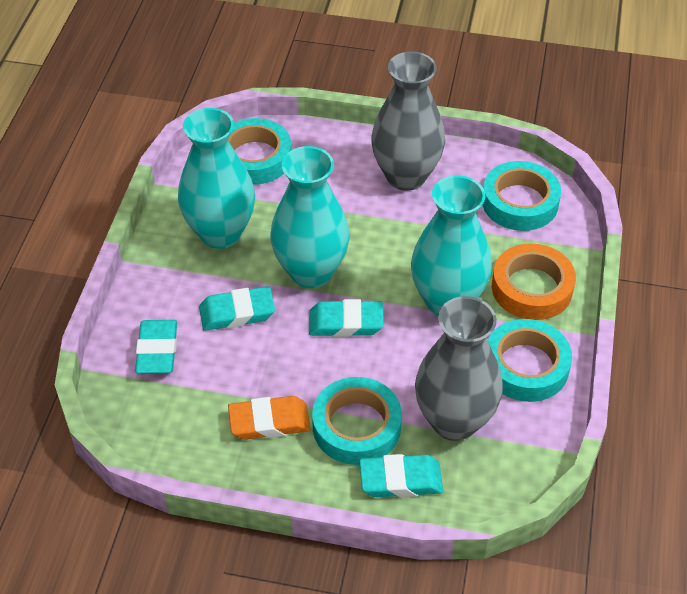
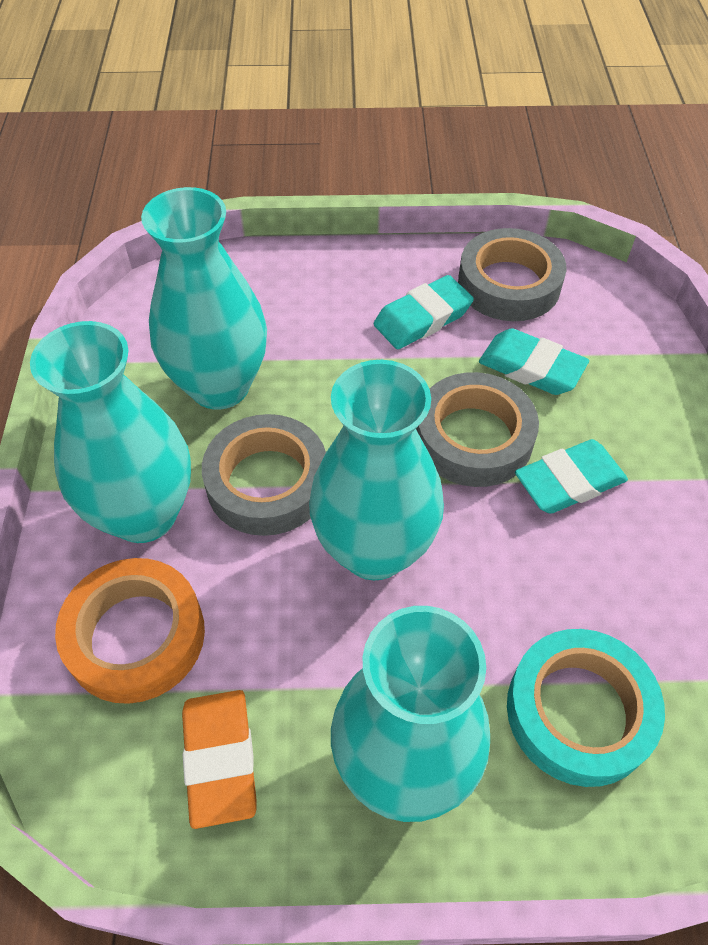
grey tape: 0 -> 3
grey vase: 2 -> 0
turquoise eraser: 4 -> 3
turquoise tape: 4 -> 1
turquoise vase: 3 -> 4

